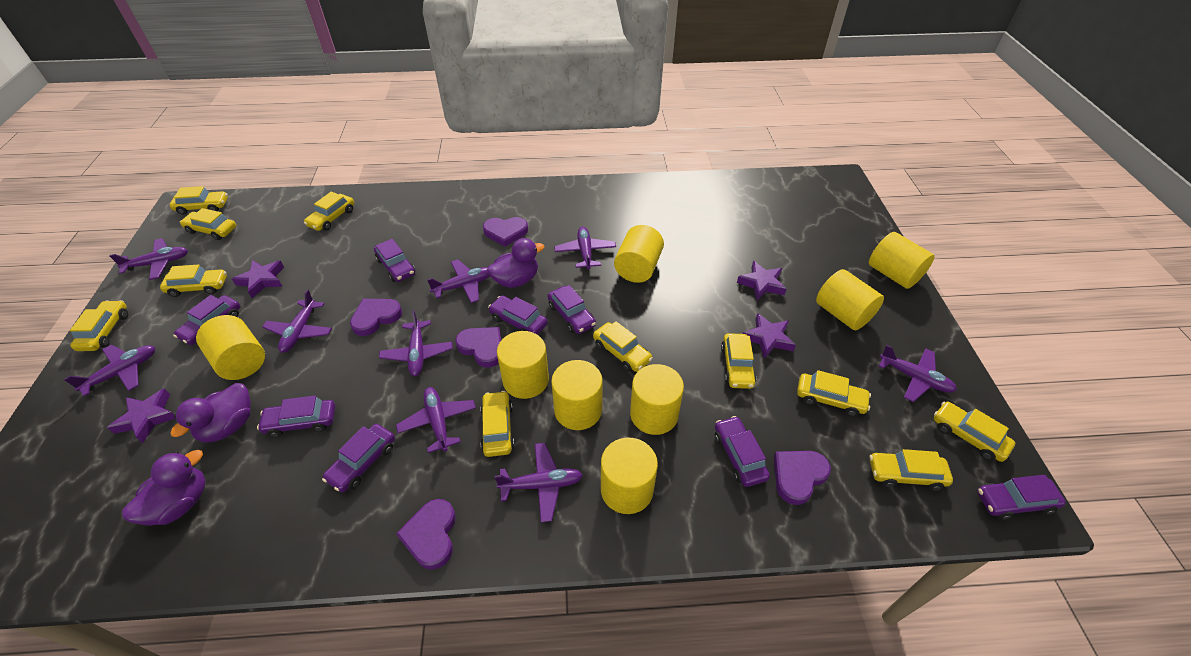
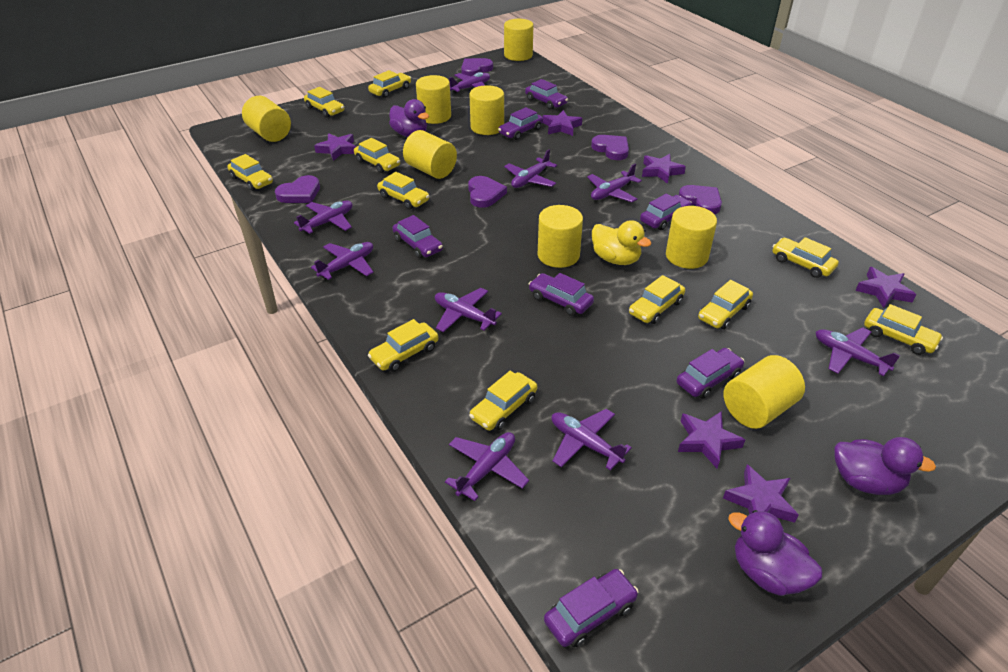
purple car: 8 -> 7
purple star: 4 -> 6
yellow duck: 0 -> 1

